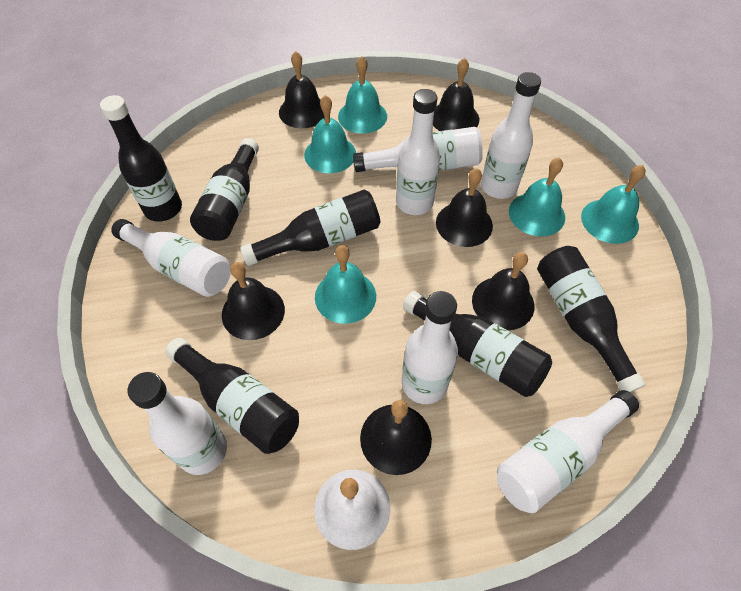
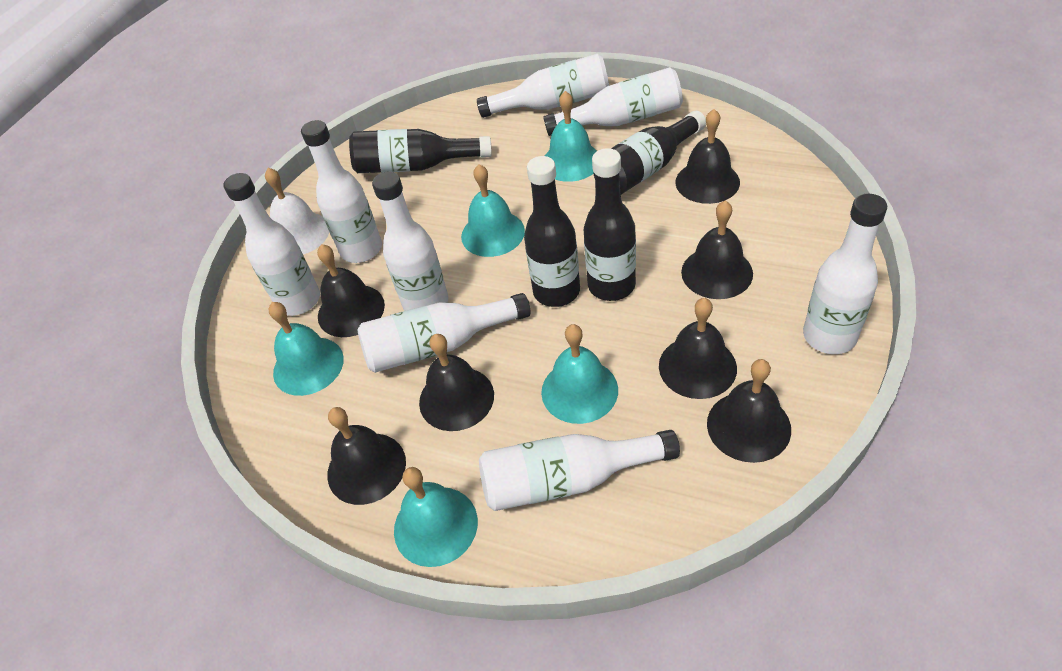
black bell: 6 -> 7
black bottle: 6 -> 4
white bottle: 7 -> 8

